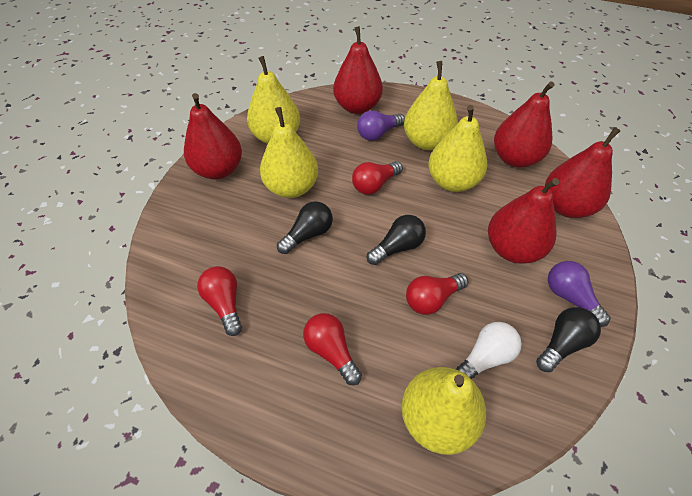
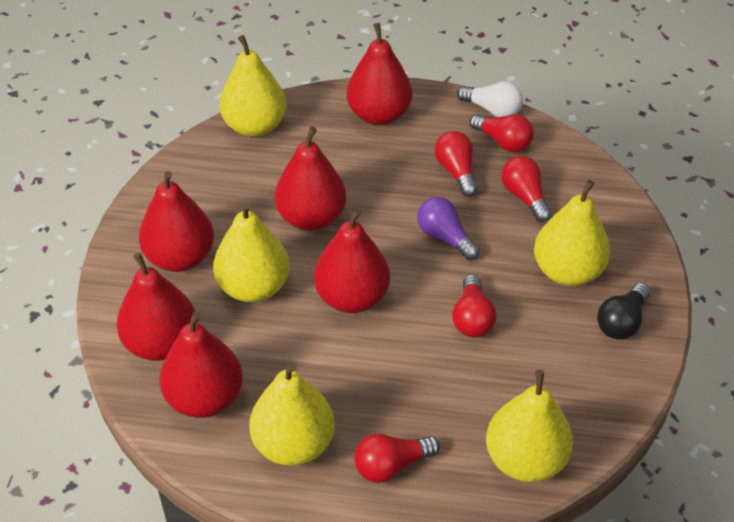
black light bulb: 3 -> 1
purple light bulb: 2 -> 1
red light bulb: 4 -> 5
red pear: 5 -> 6

